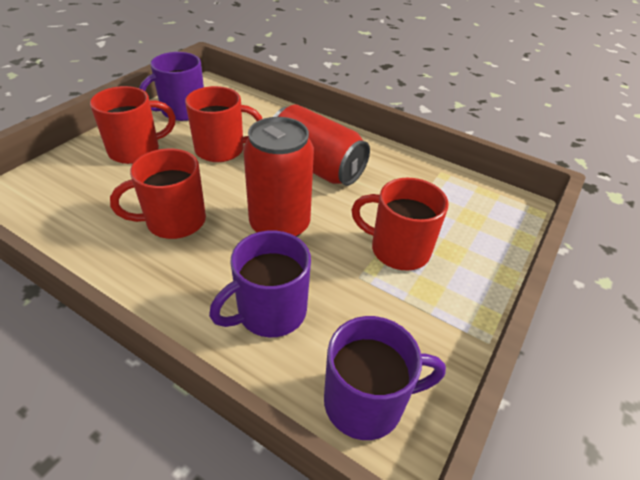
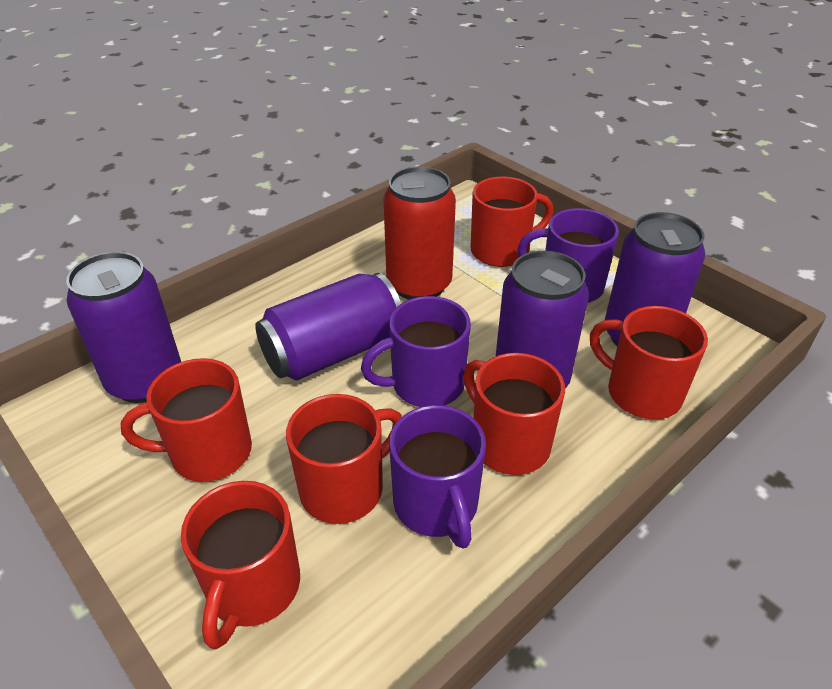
purple can: 0 -> 4
red can: 2 -> 1
red mug: 4 -> 6

